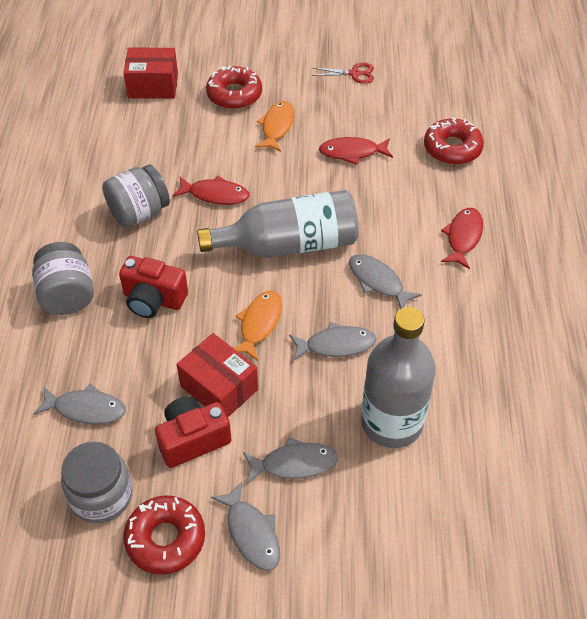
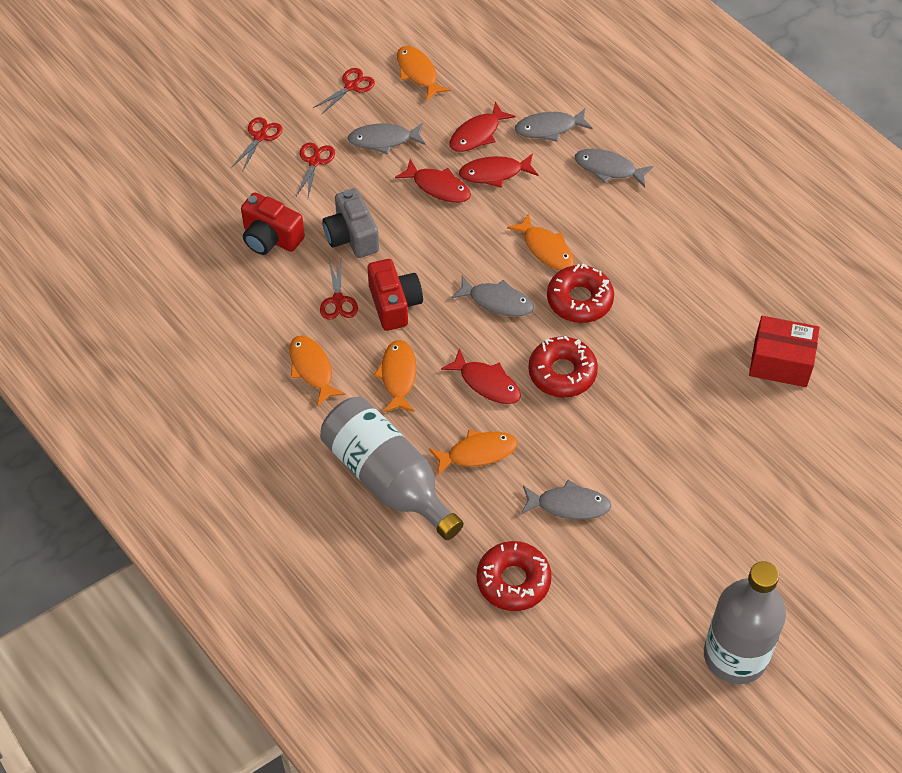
grey camera: 0 -> 1
grey jar: 3 -> 0
orange fish: 2 -> 5
red box: 2 -> 1
red fish: 3 -> 4
red scissors: 1 -> 4

